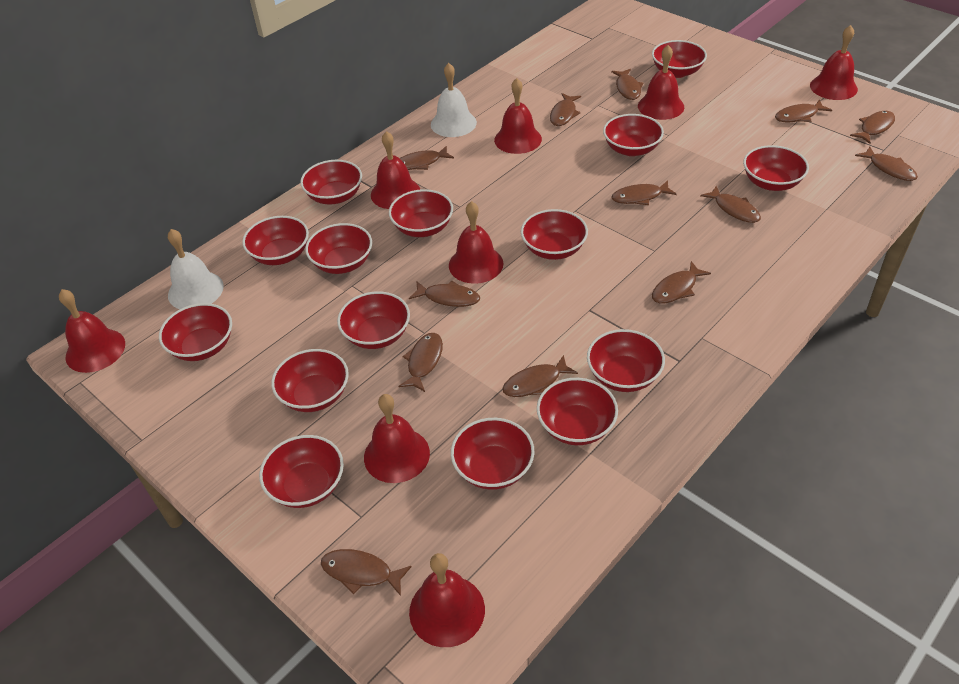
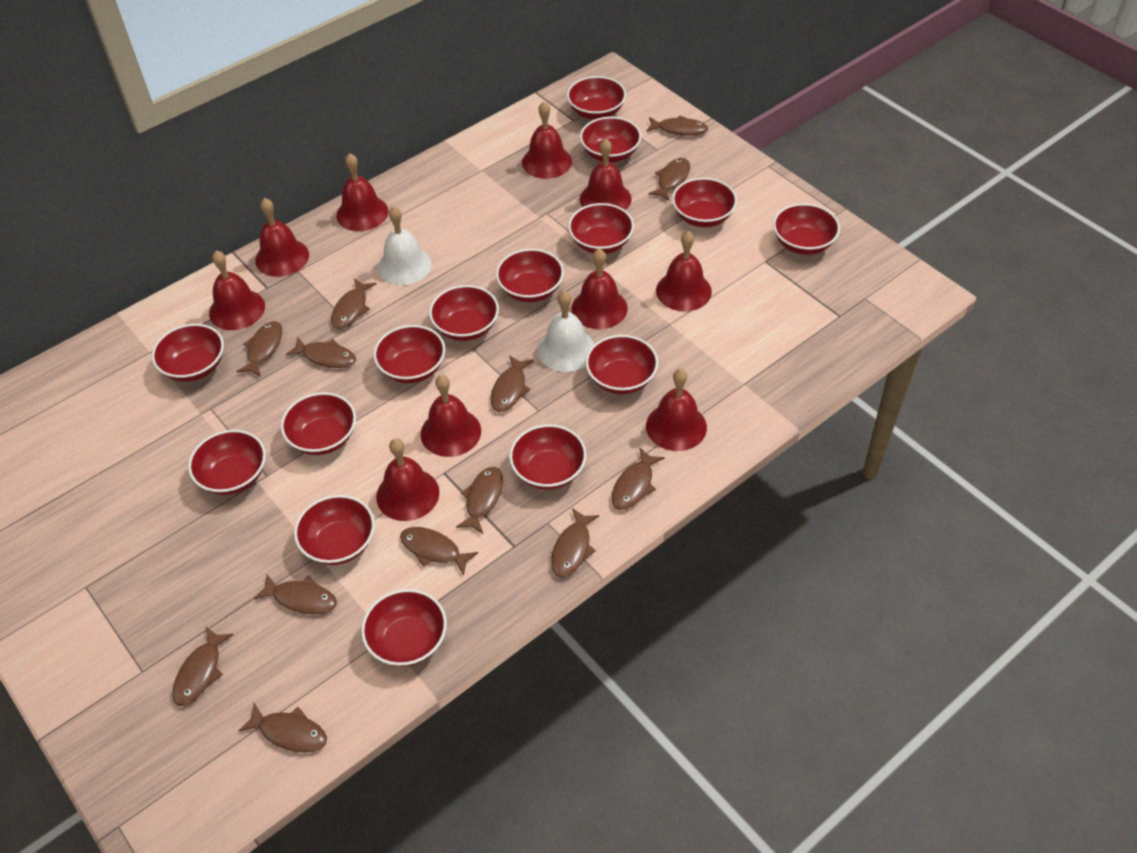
red bell: 8 -> 10

